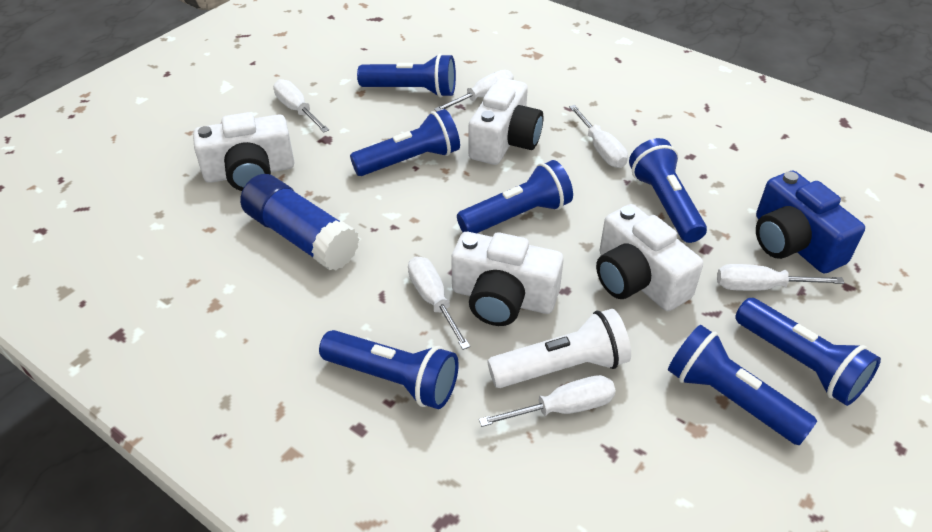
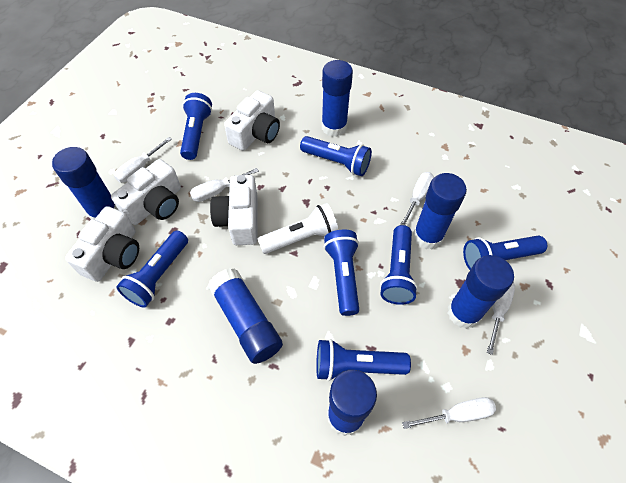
blue camera: 1 -> 0
blue glue stick: 1 -> 6
white screwdriver: 6 -> 5

